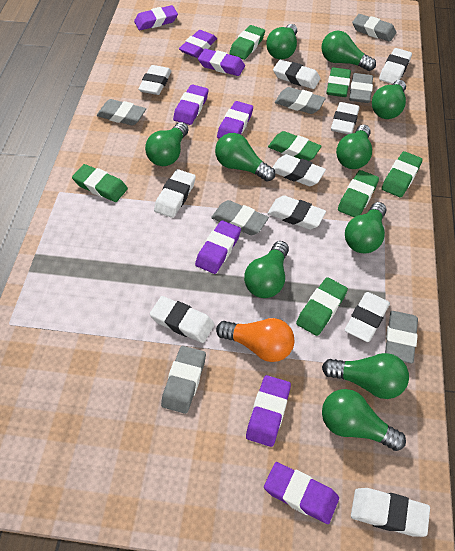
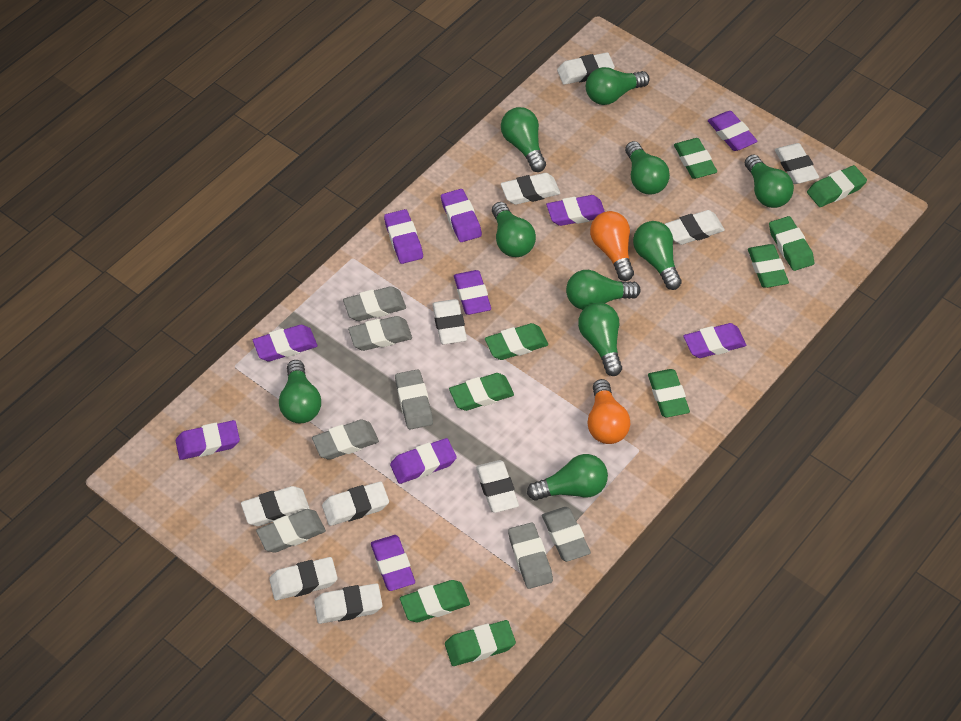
green eraser: 7 -> 9
orange light bulb: 1 -> 2
purple eraser: 8 -> 10

